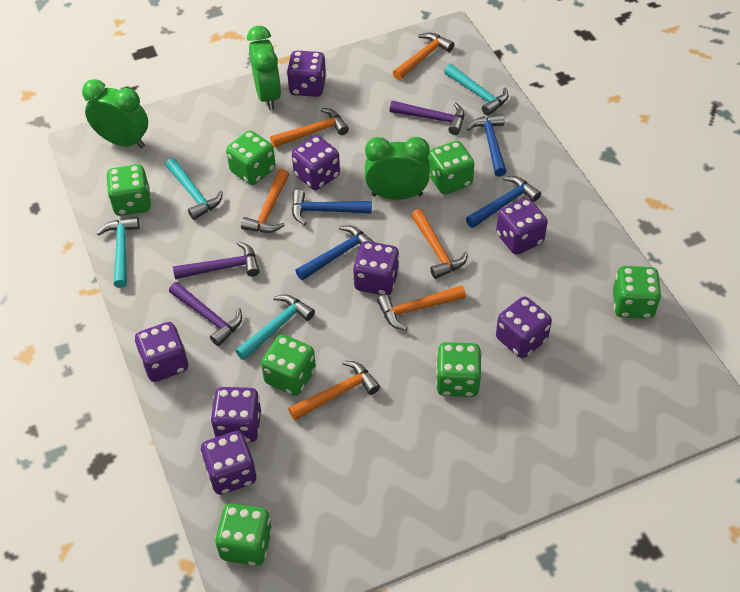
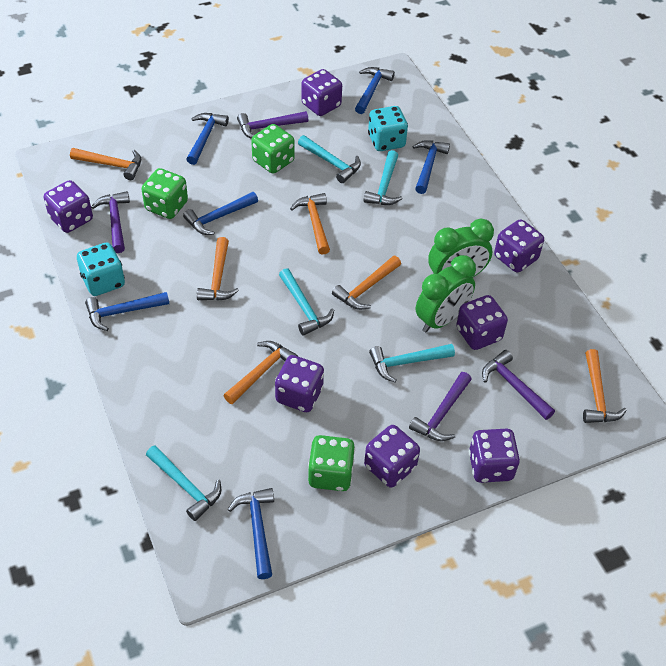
blue hammer: 4 -> 6
green clock: 3 -> 2
green dice: 7 -> 3
purple dice: 8 -> 7
purple hammer: 3 -> 4
turquoise dice: 0 -> 2
turquoise hammer: 4 -> 5

